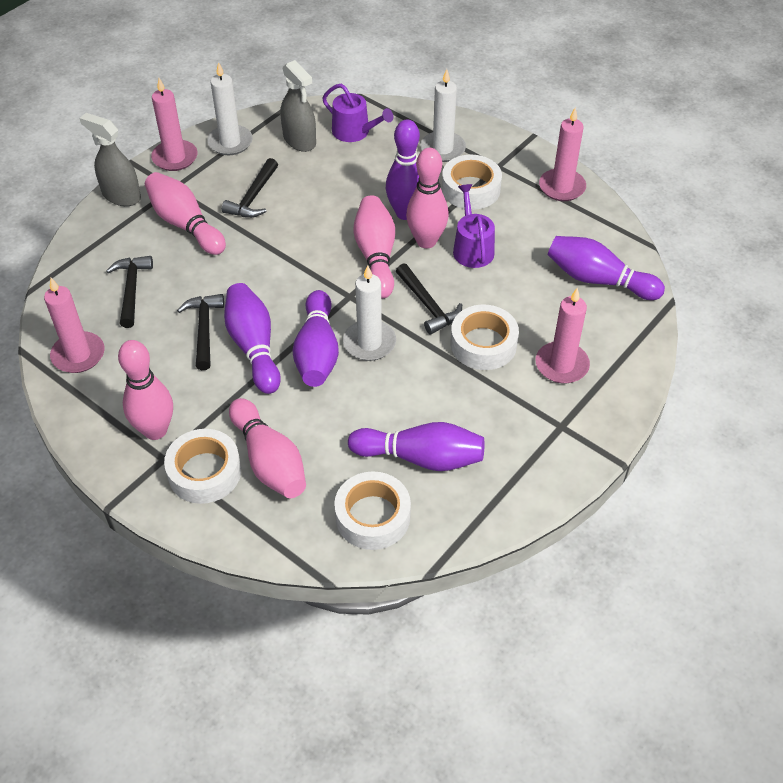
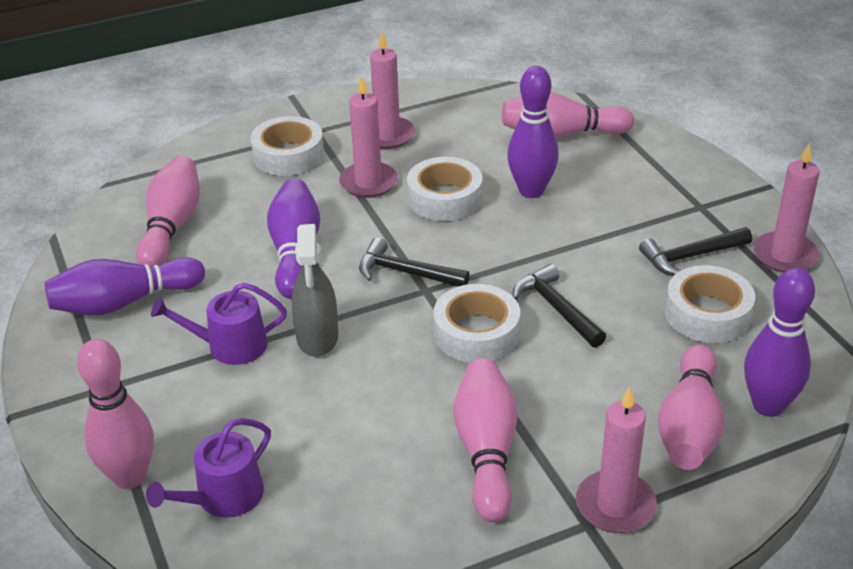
black hammer: 4 -> 3
grey spray bottle: 2 -> 1
purple bowling pin: 5 -> 4
white candle: 3 -> 0

